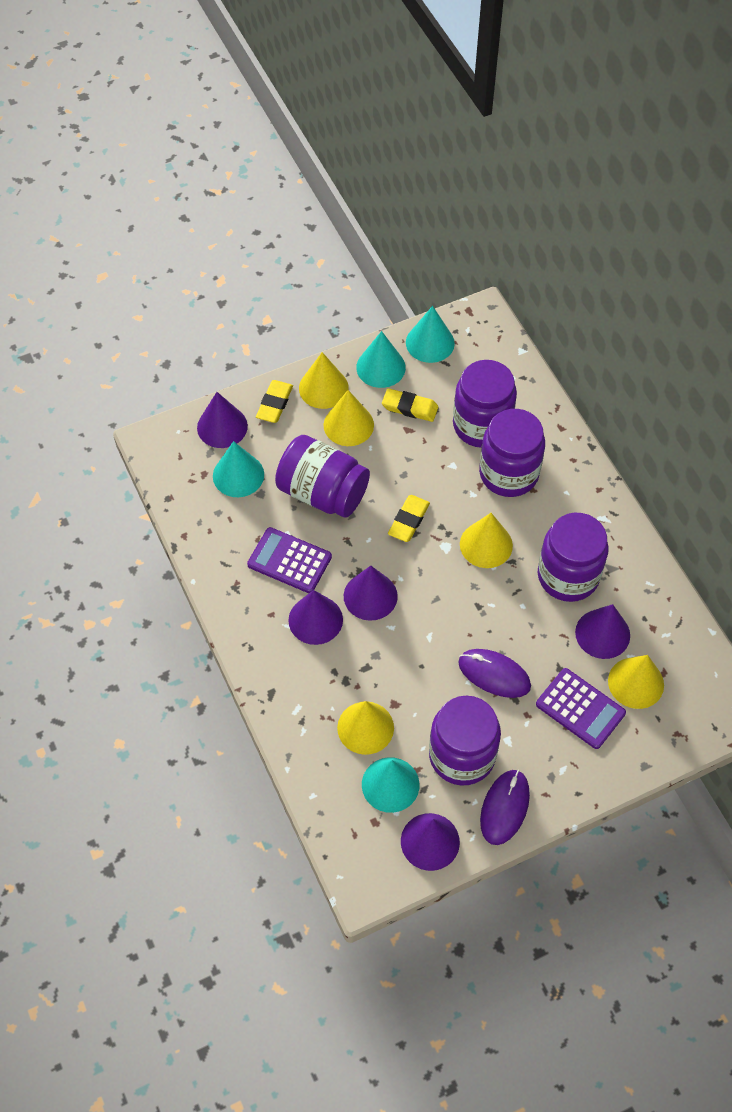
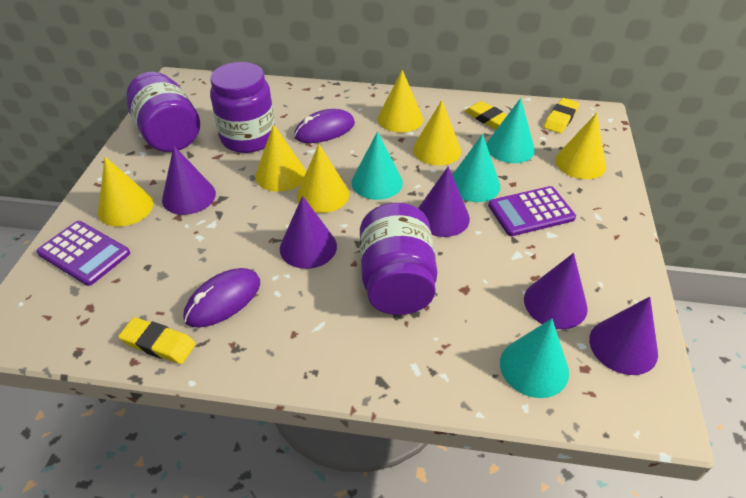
purple jar: 5 -> 3
yellow cone: 5 -> 6

